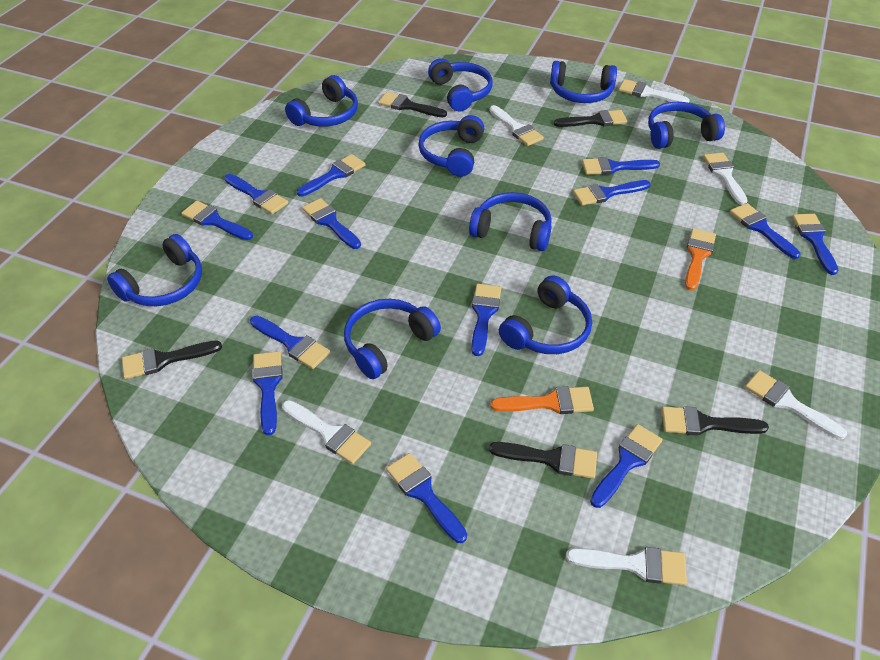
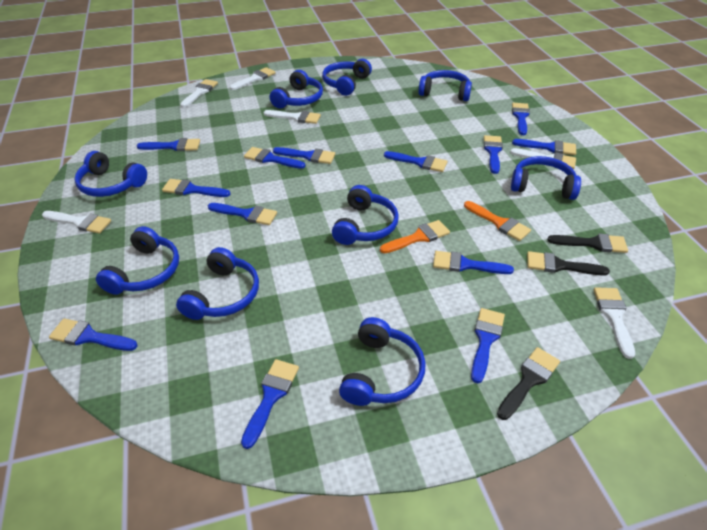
black brush: 5 -> 3

